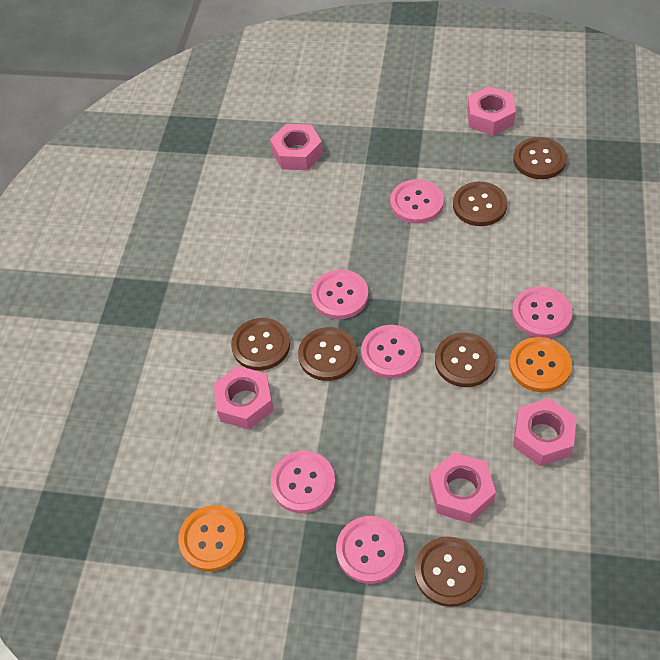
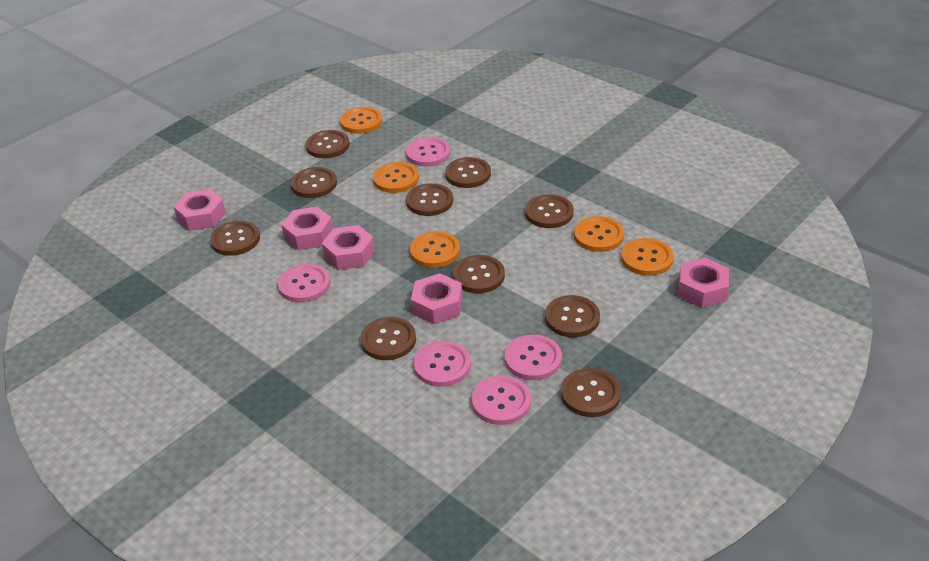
brown button: 6 -> 10
orange button: 2 -> 5
pink button: 6 -> 5

